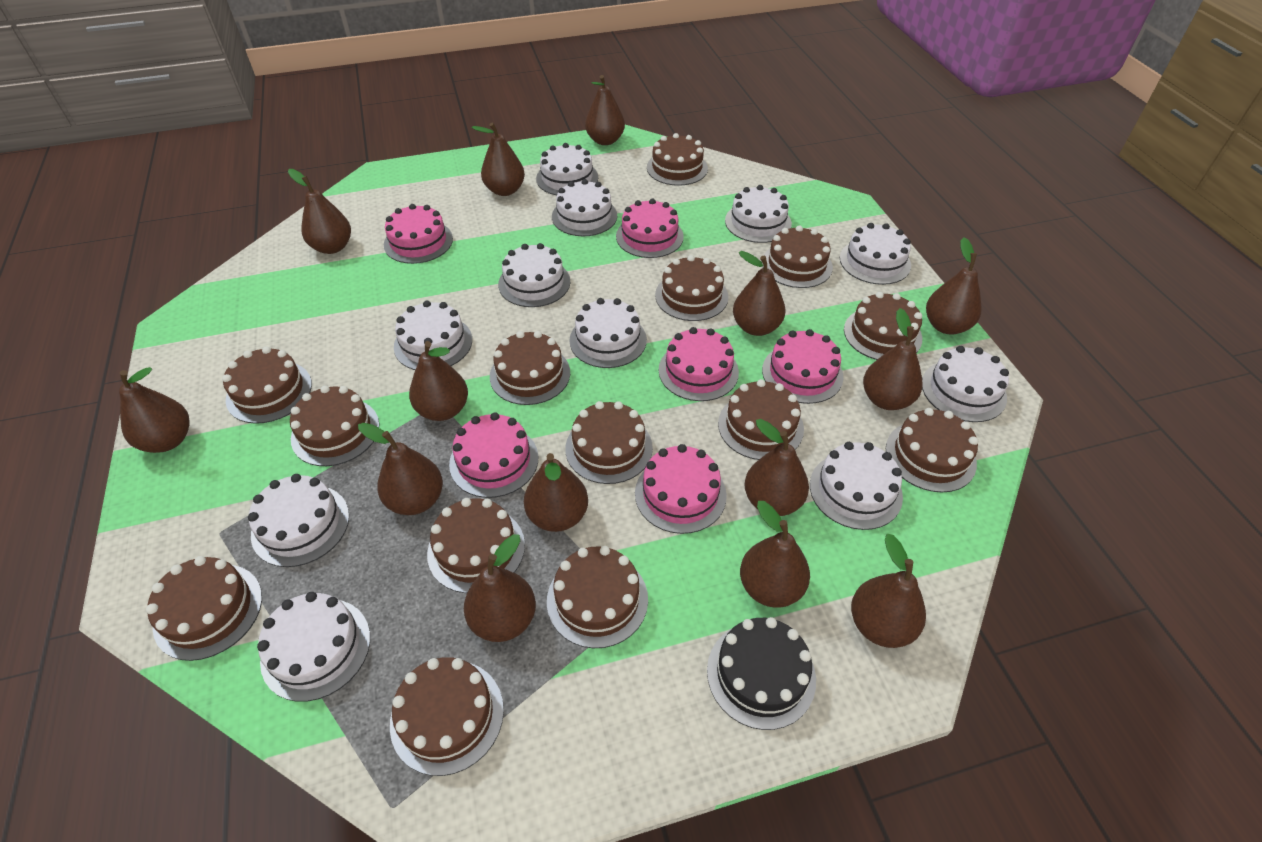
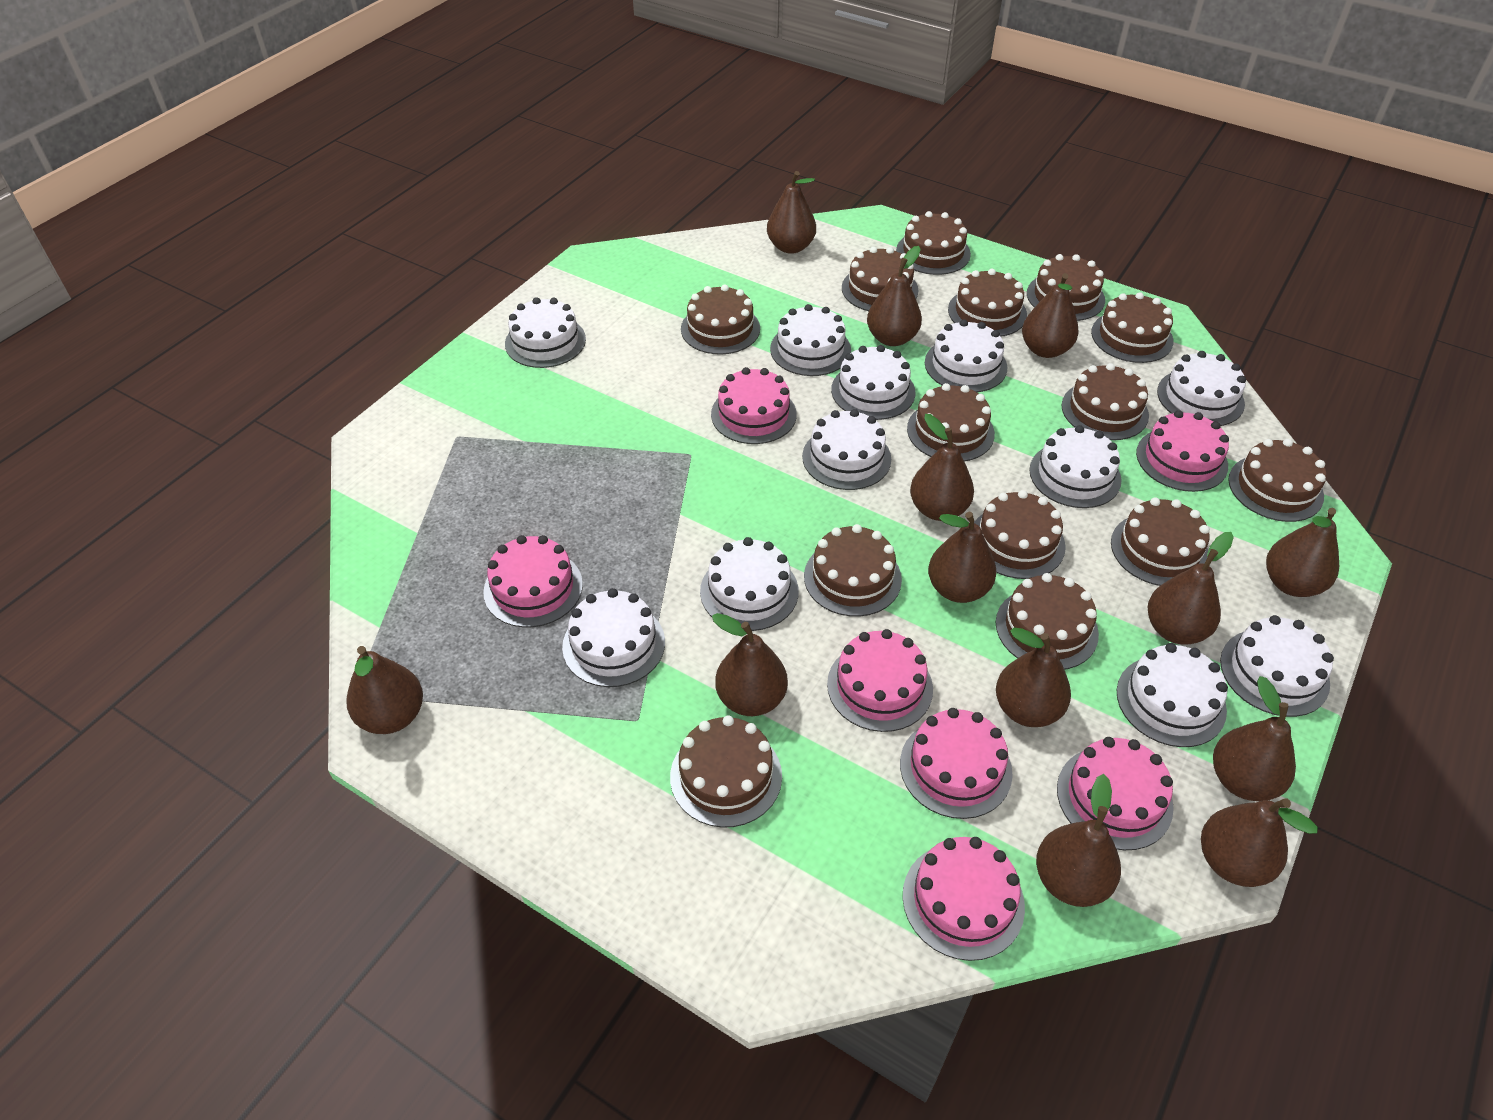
black cake: 1 -> 0
brown pear: 14 -> 13
pink cake: 6 -> 7

